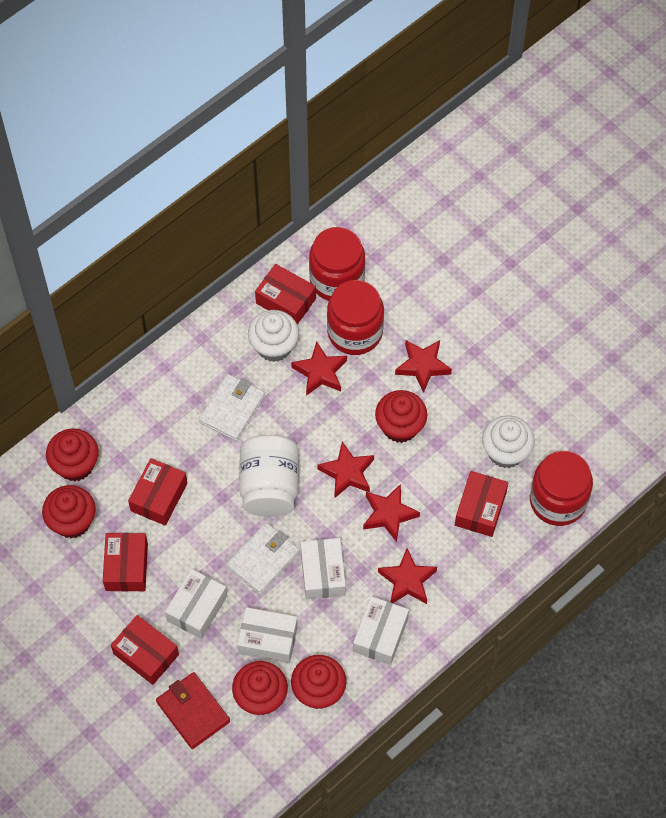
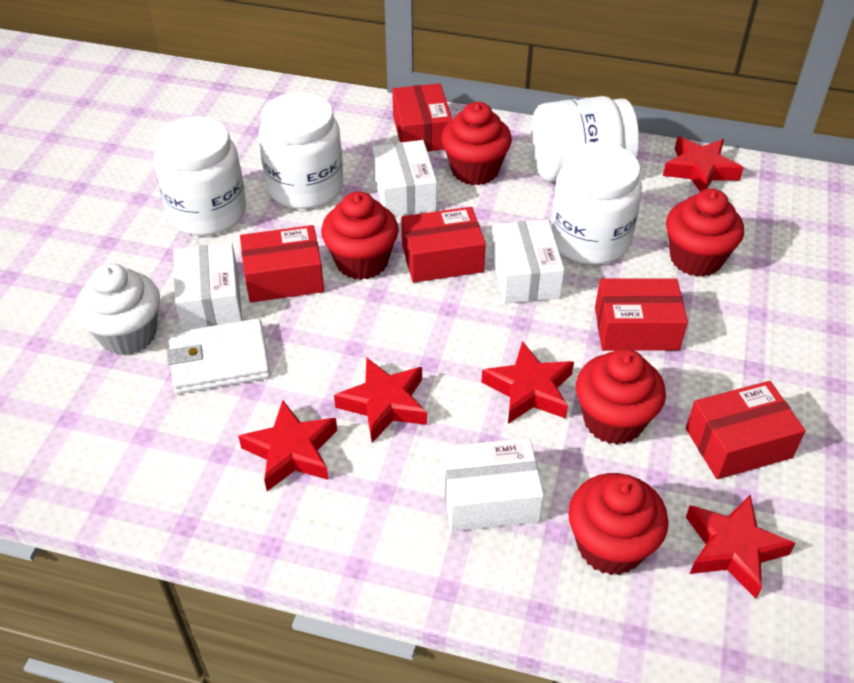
red jar: 3 -> 0
red wallet: 1 -> 0
white cupcake: 2 -> 1
white jar: 1 -> 4
white wallet: 2 -> 1

